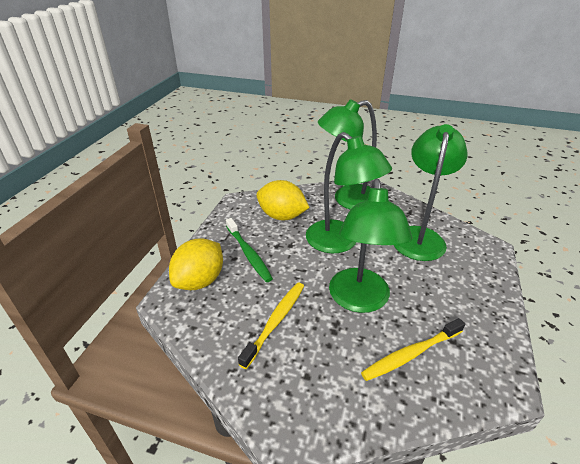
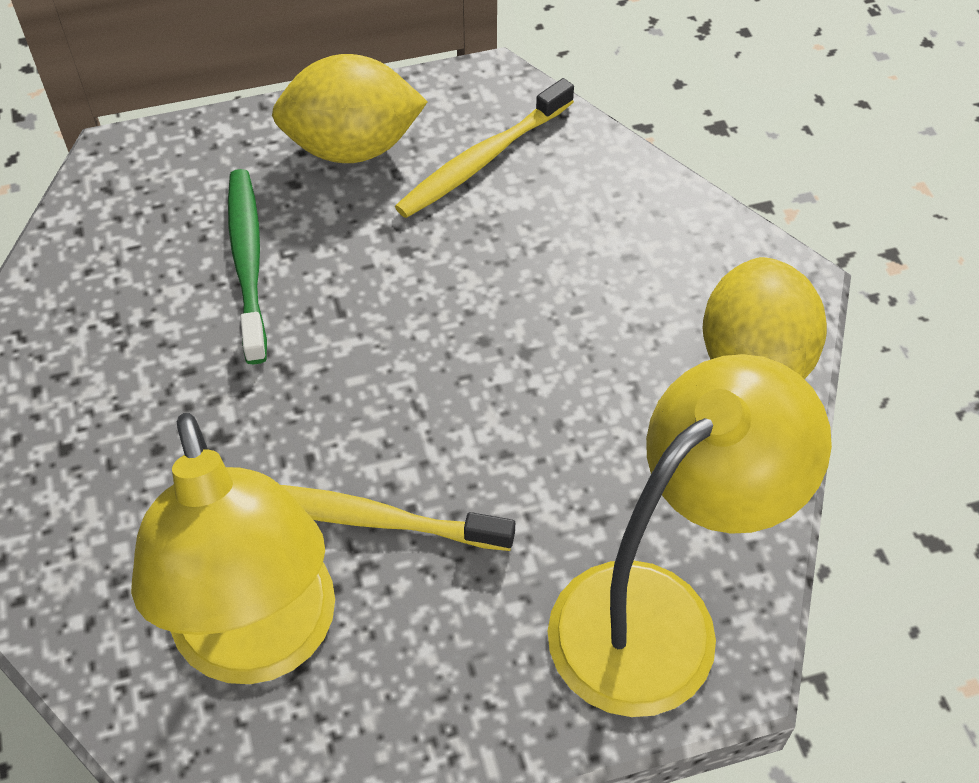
green lamp: 4 -> 0
yellow lamp: 0 -> 2

